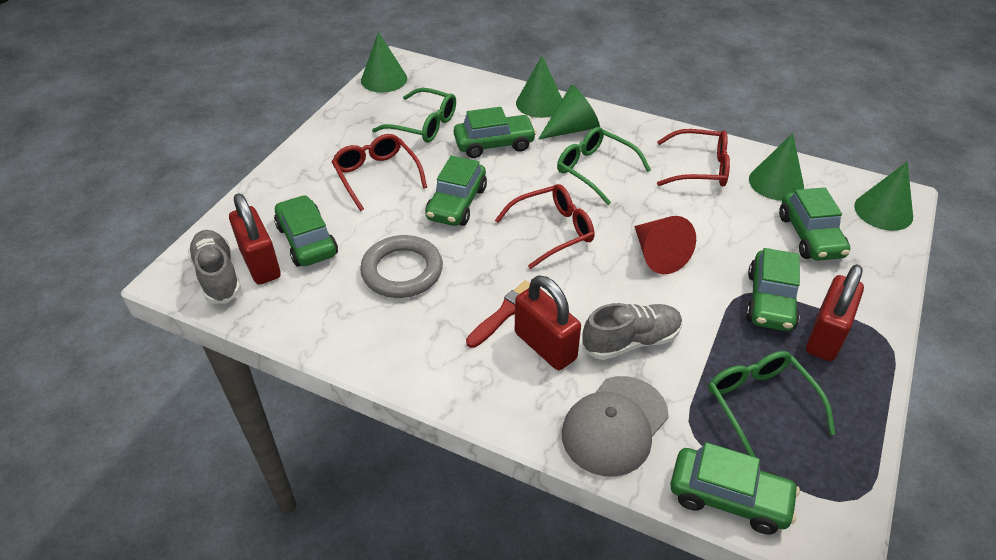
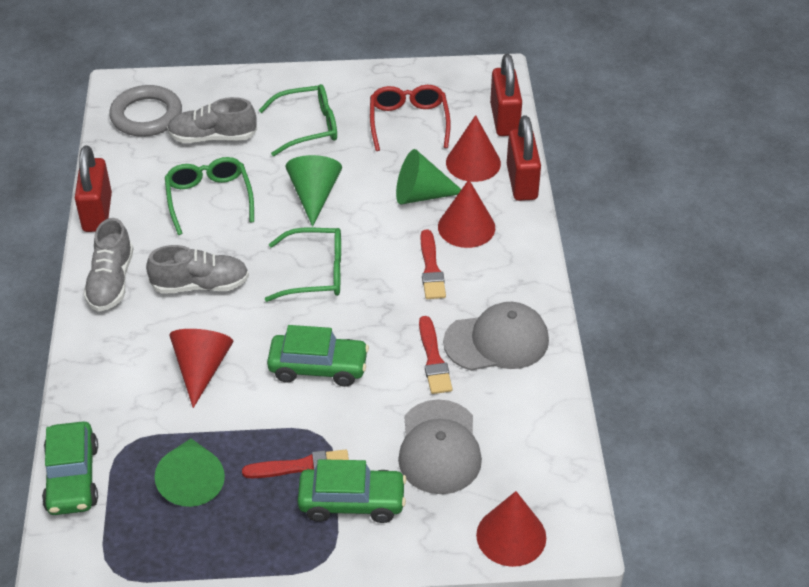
green car: 6 -> 3
green cone: 5 -> 3
grey cap: 1 -> 2
grey shoe: 2 -> 3
red brush: 1 -> 3
red cone: 1 -> 4
red glasses: 3 -> 1

